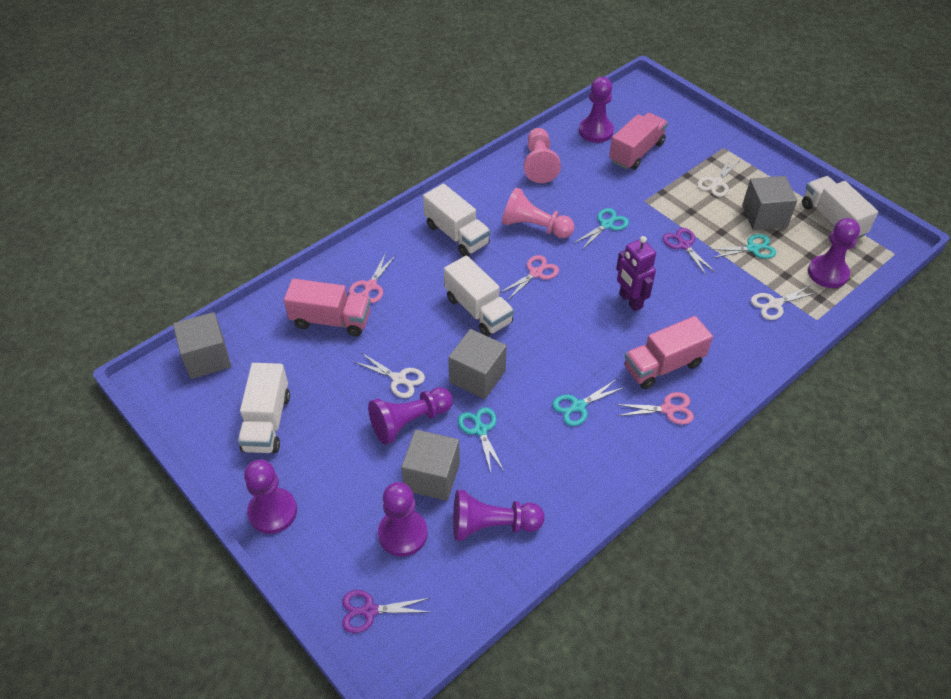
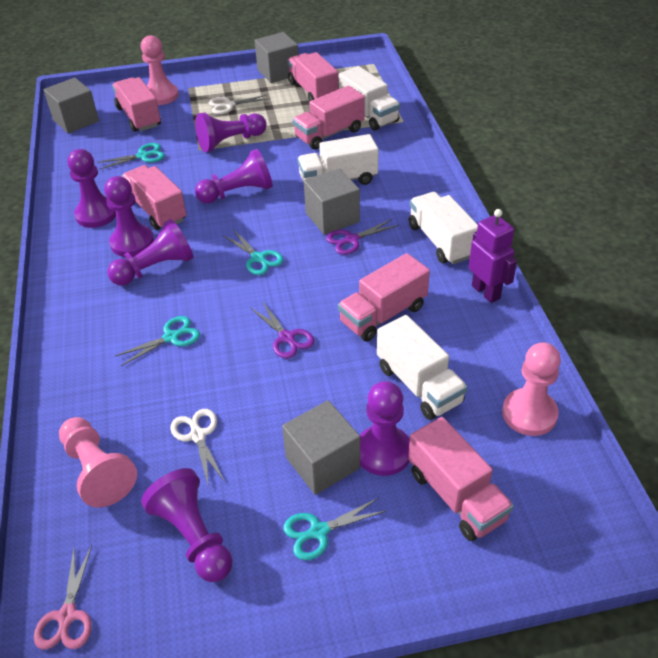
pink pawn: 2 -> 3
pink scissors: 3 -> 1
pink truck: 3 -> 6
purple pawn: 6 -> 7
white scissors: 3 -> 2

